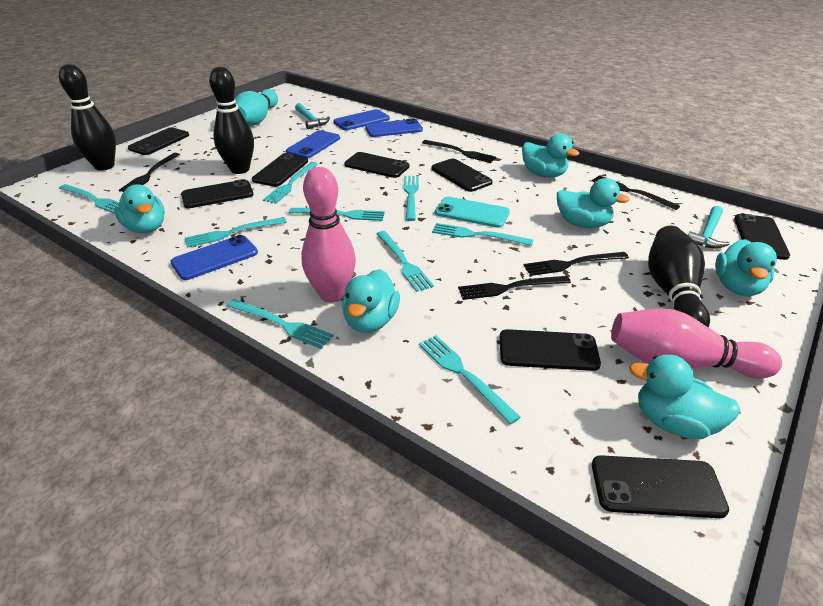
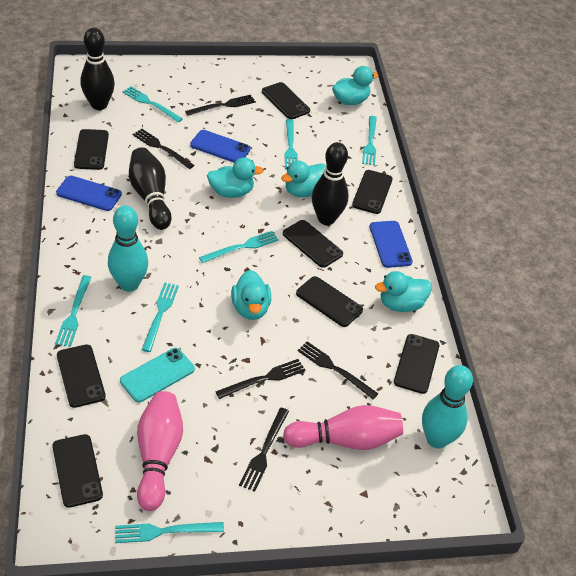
blue phone: 4 -> 3
turquoise bowling pin: 1 -> 2
turquoise duck: 6 -> 5
turquoise fork: 9 -> 7
turquoise hammer: 2 -> 0

